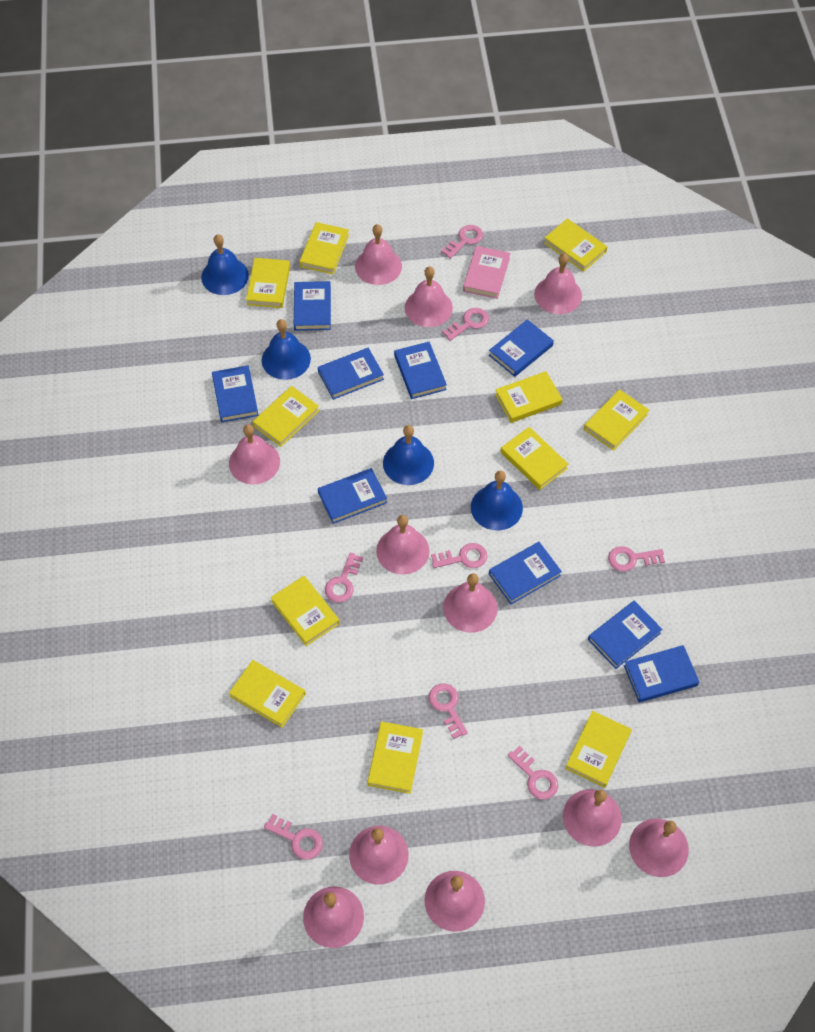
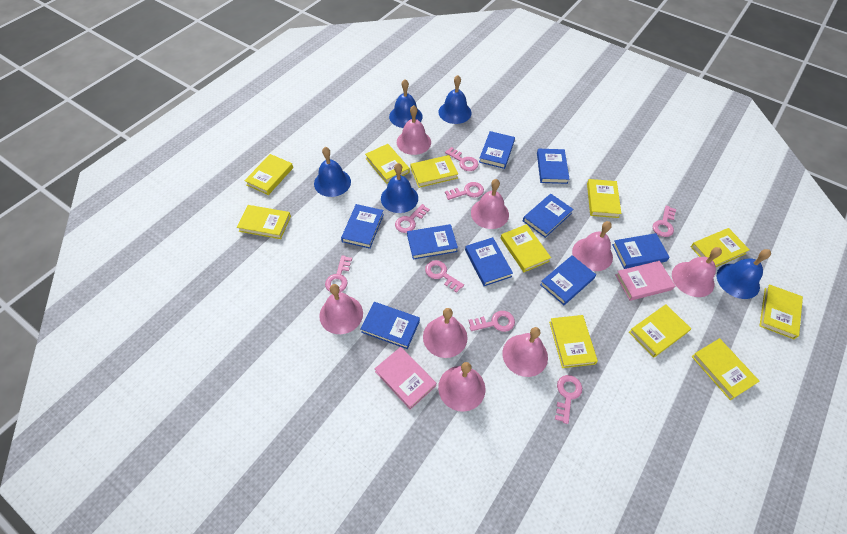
blue bell: 4 -> 5
pink bell: 11 -> 8
pink book: 1 -> 2

